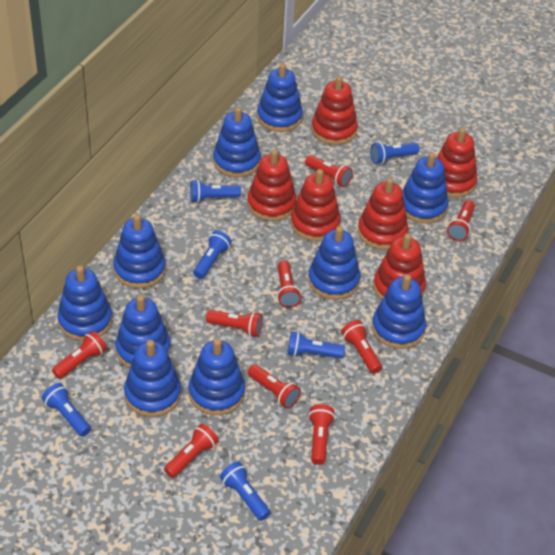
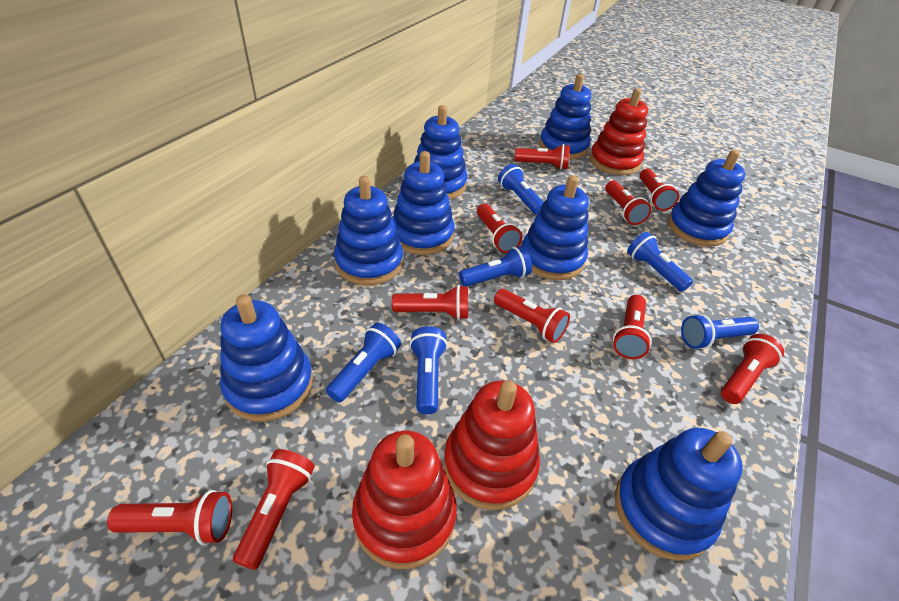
blue stacking toy: 10 -> 8
red flashlight: 9 -> 10
red stacking toy: 6 -> 3

